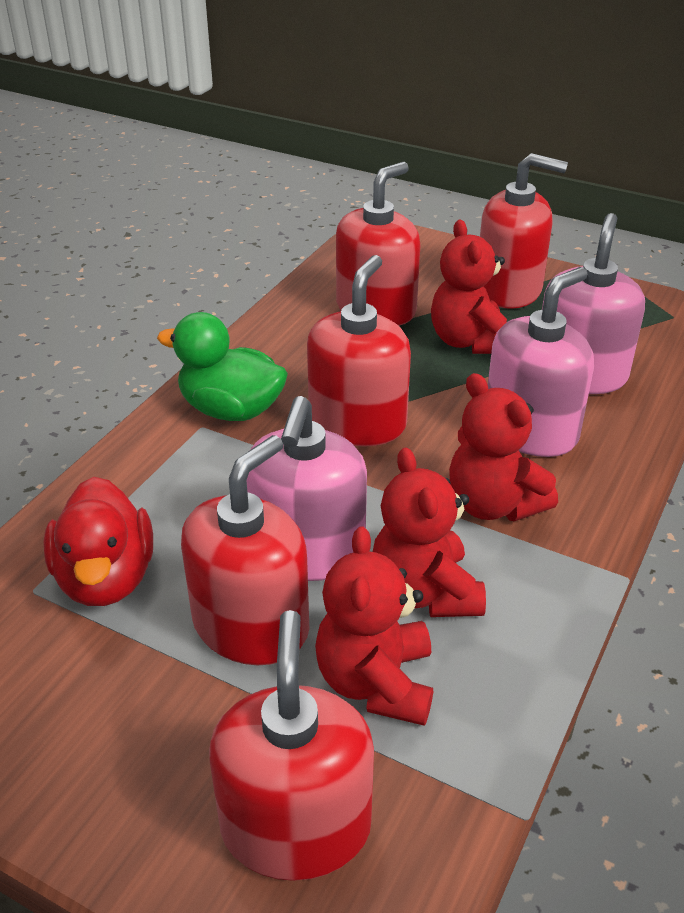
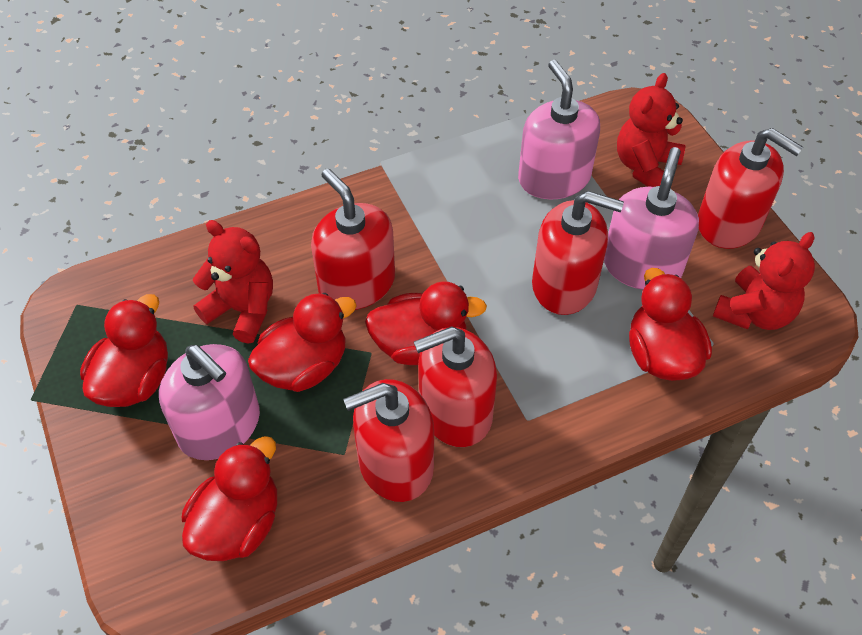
green duck: 1 -> 0
red duck: 1 -> 5
red teddy bear: 4 -> 3

